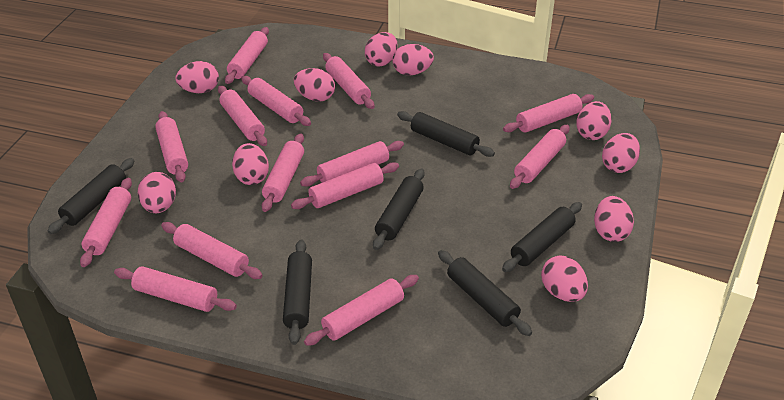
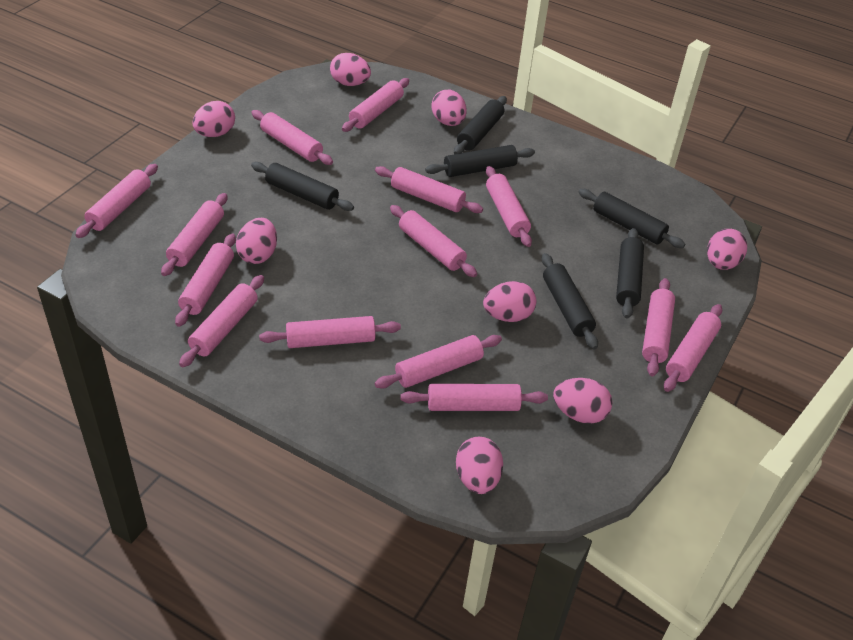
pink egg: 10 -> 8

